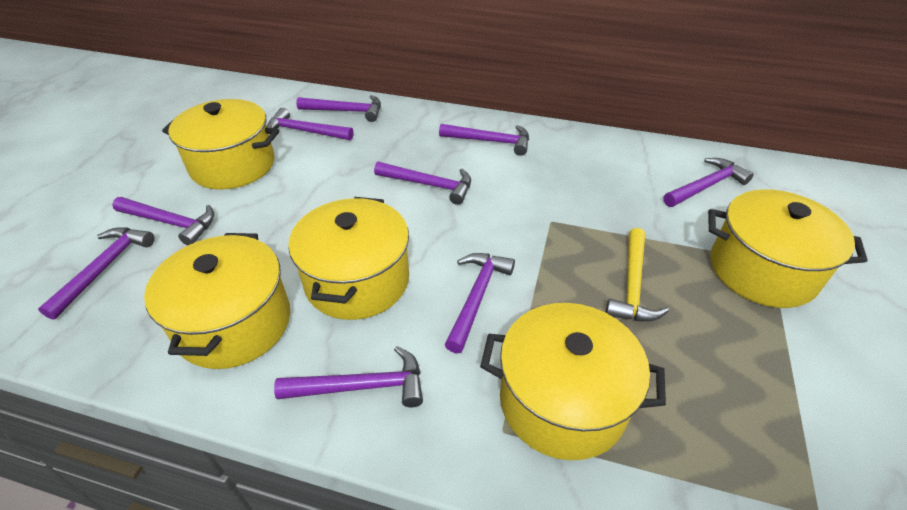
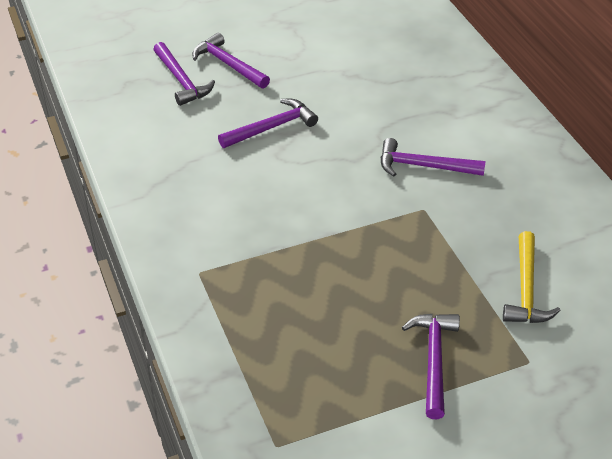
purple hammer: 9 -> 5
yellow pot: 5 -> 0

